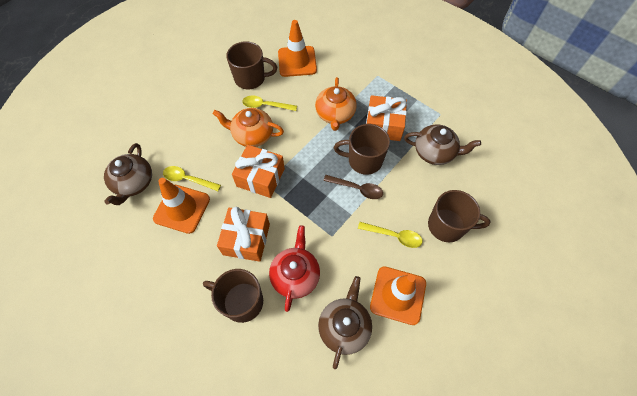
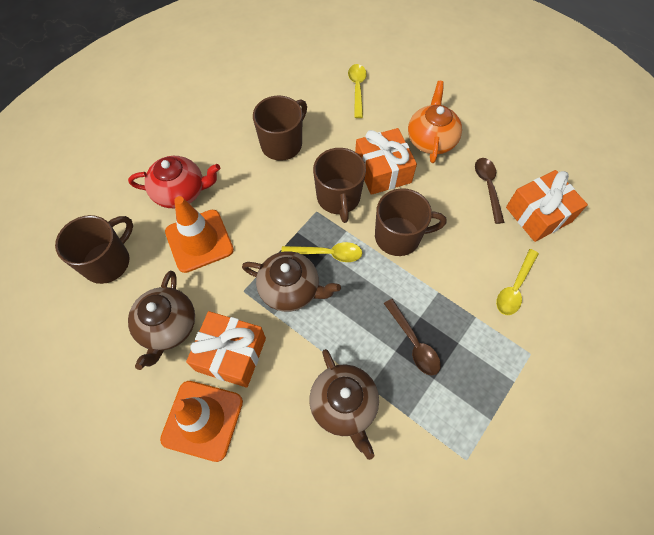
brown spoon: 1 -> 2
orange teapot: 2 -> 1
orange traffic cone: 3 -> 2

